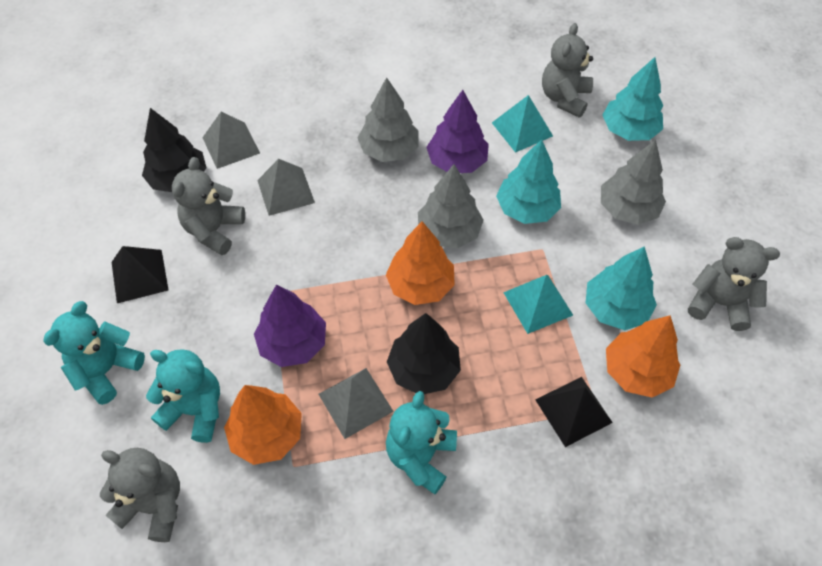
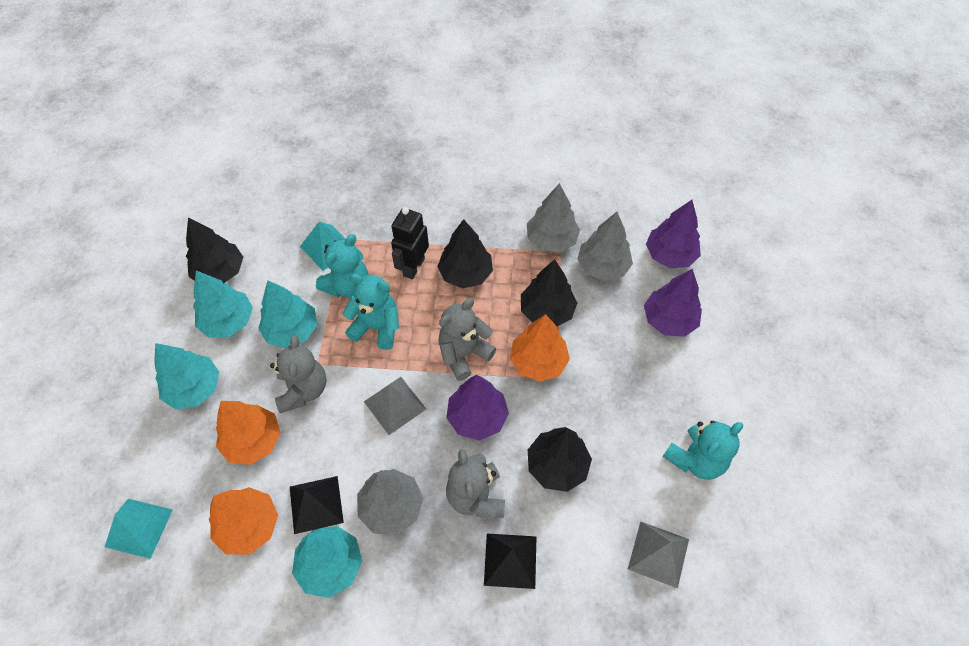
black robot: 0 -> 1
black tree: 2 -> 4
grey pyramid: 3 -> 2
grey teddy bear: 4 -> 3
purple tree: 2 -> 3
turquoise tree: 3 -> 4

